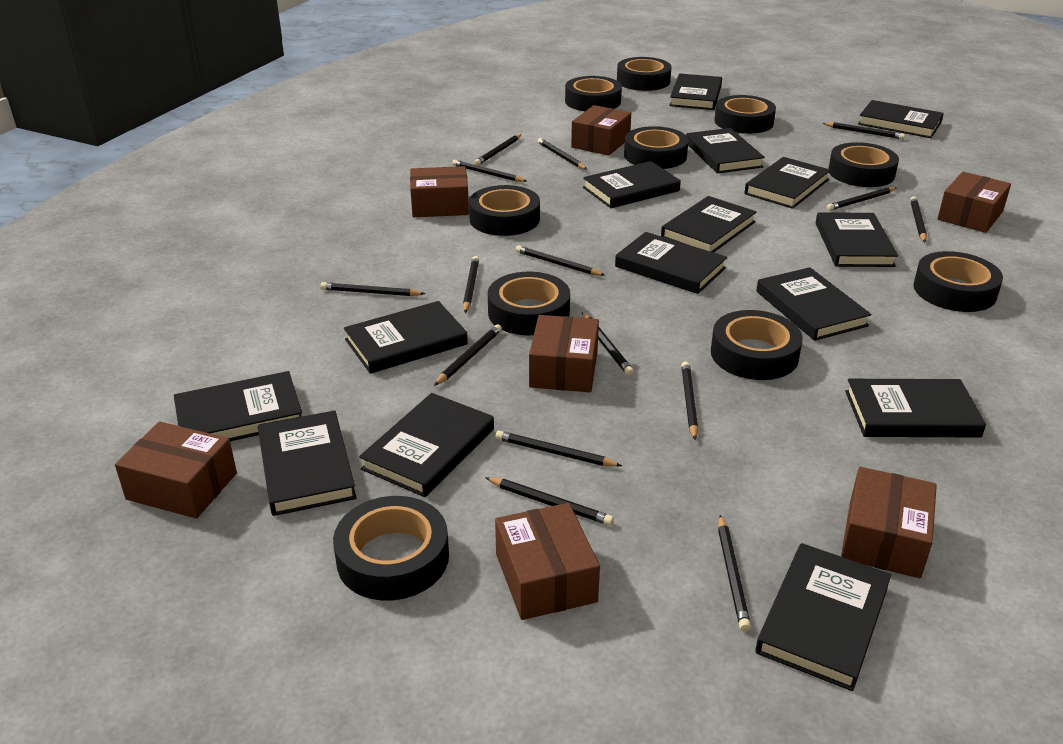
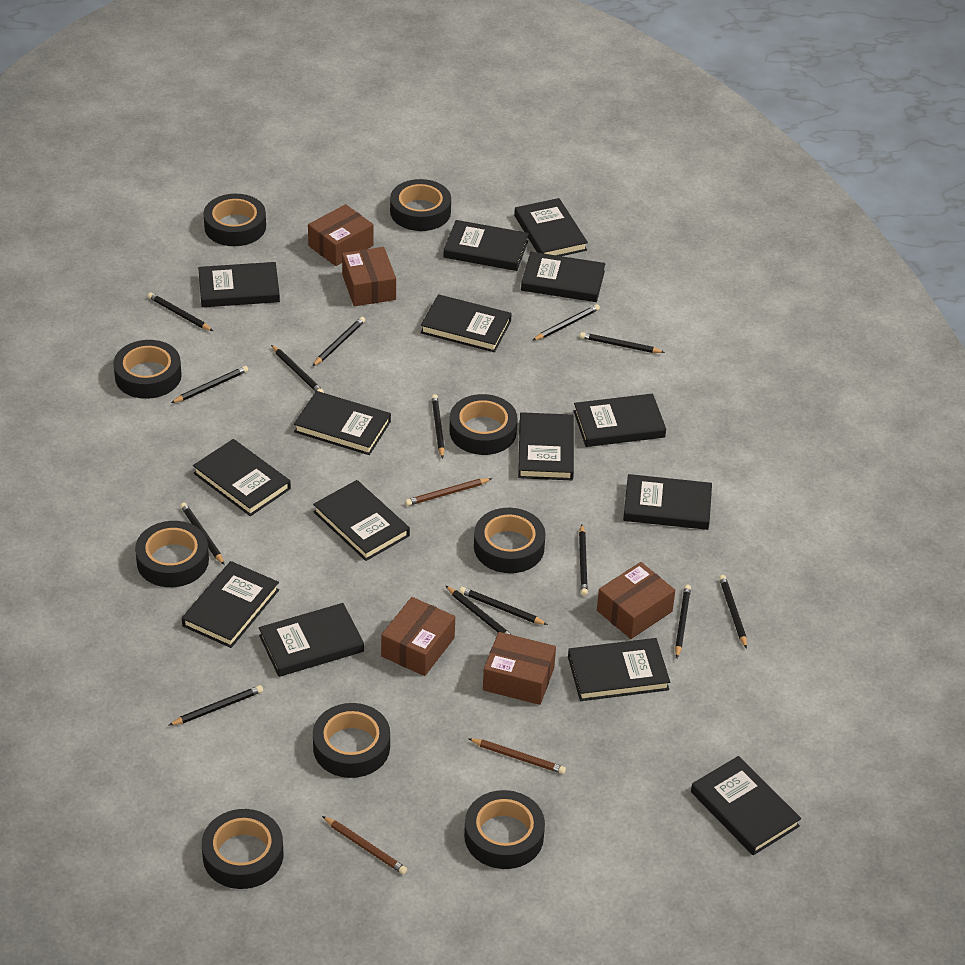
black pencil: 15 -> 14
black tape: 10 -> 9
brown box: 7 -> 5
brown pencil: 0 -> 3

